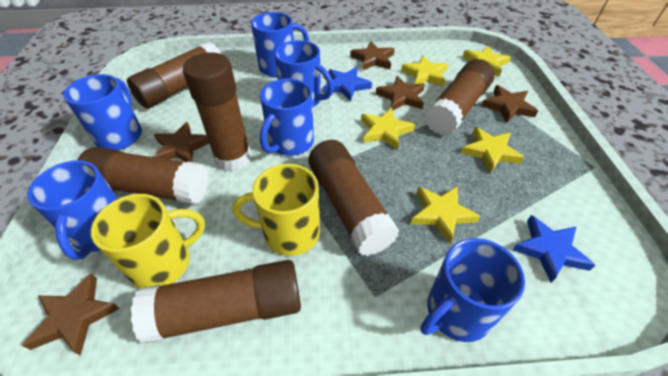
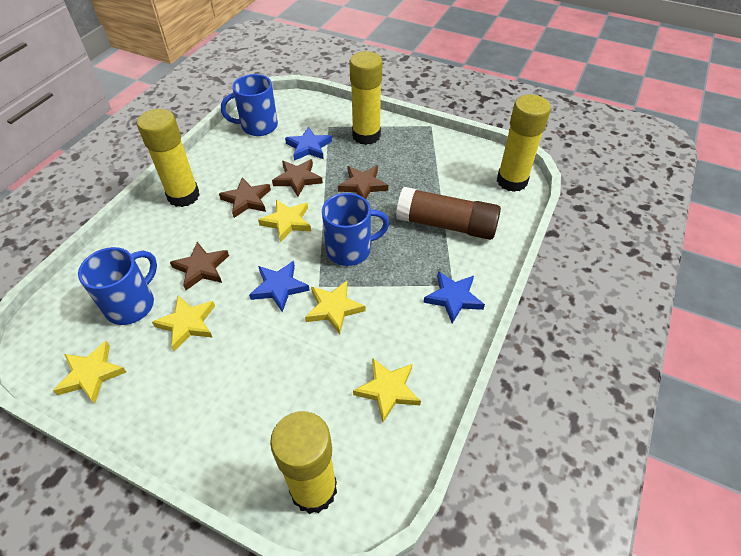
blue mug: 6 -> 3
blue star: 2 -> 3
brown glue stick: 6 -> 1
brown star: 5 -> 4
yellow glue stick: 0 -> 4
yellow mug: 2 -> 0

